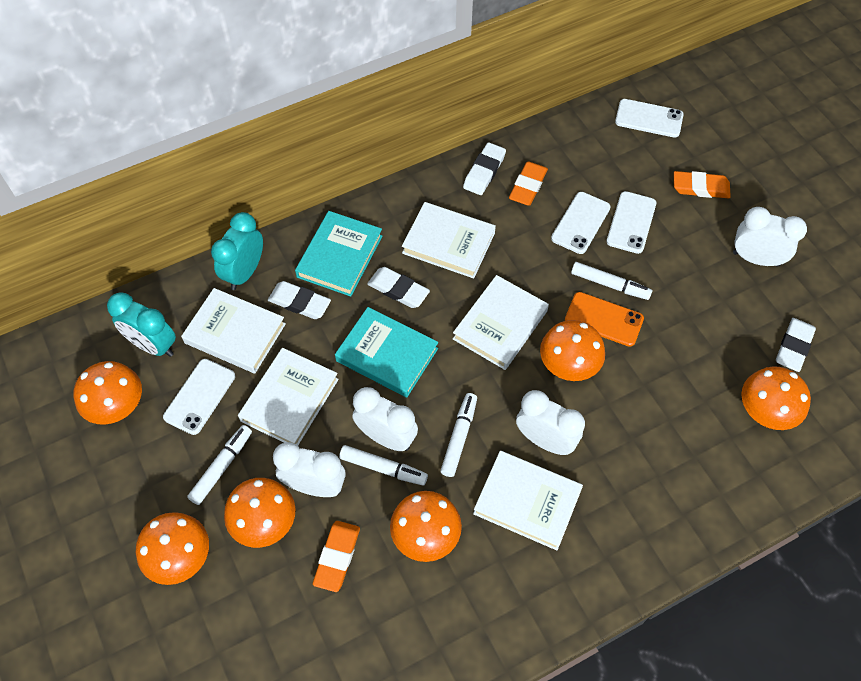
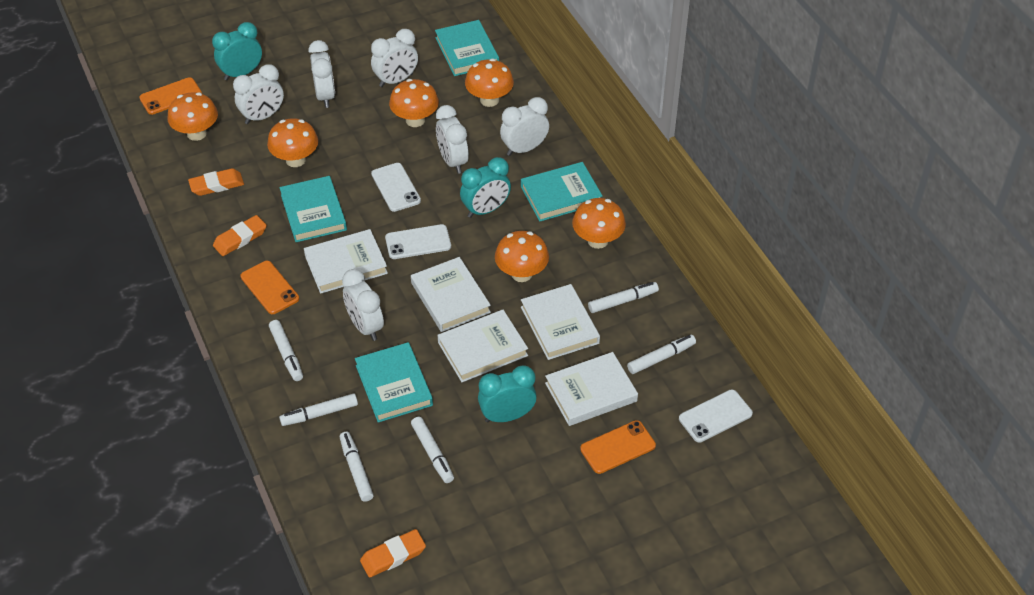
orange phone: 1 -> 3
turquoise book: 2 -> 4
turquoise clock: 2 -> 3
white clock: 4 -> 6
white eraser: 4 -> 0
white marker: 4 -> 6
white phone: 4 -> 3

